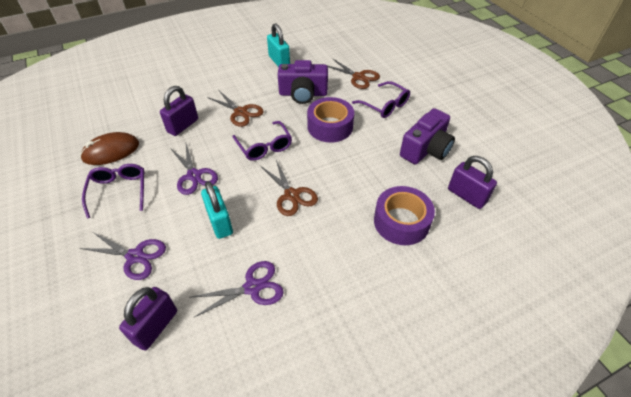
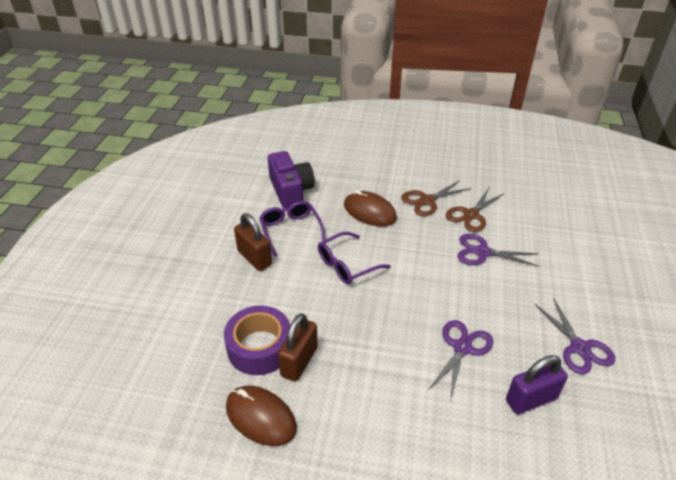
brown mouse: 1 -> 2
brown padlock: 0 -> 2
brown scissors: 3 -> 2
purple camera: 2 -> 1
purple glasses: 3 -> 2
purple padlock: 3 -> 1
purple tape: 2 -> 1
turquoise padlock: 2 -> 0

